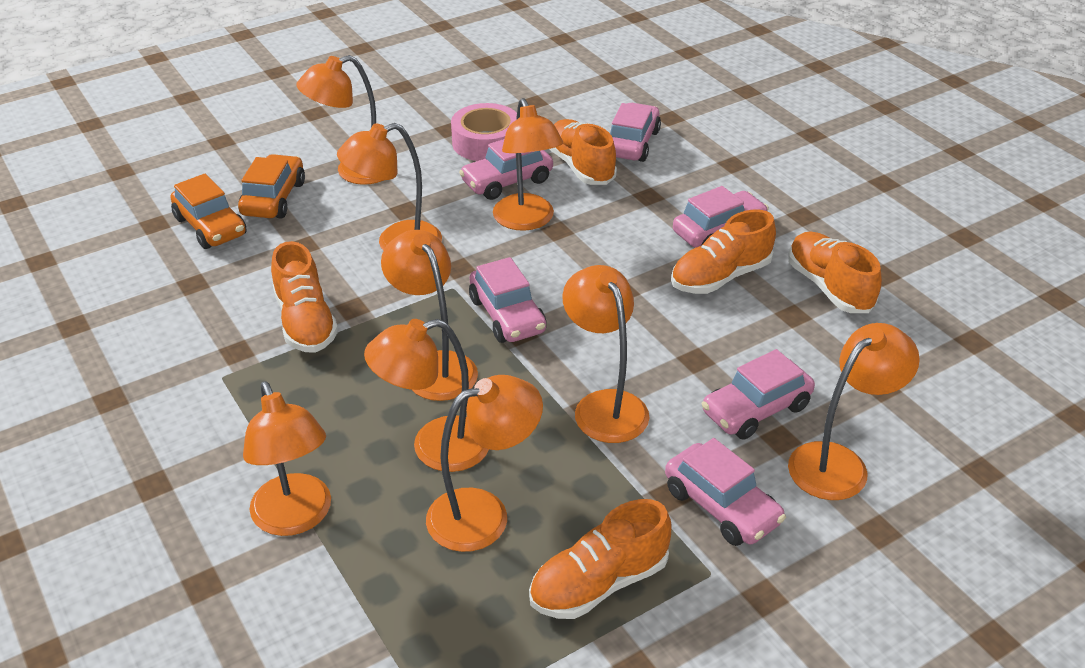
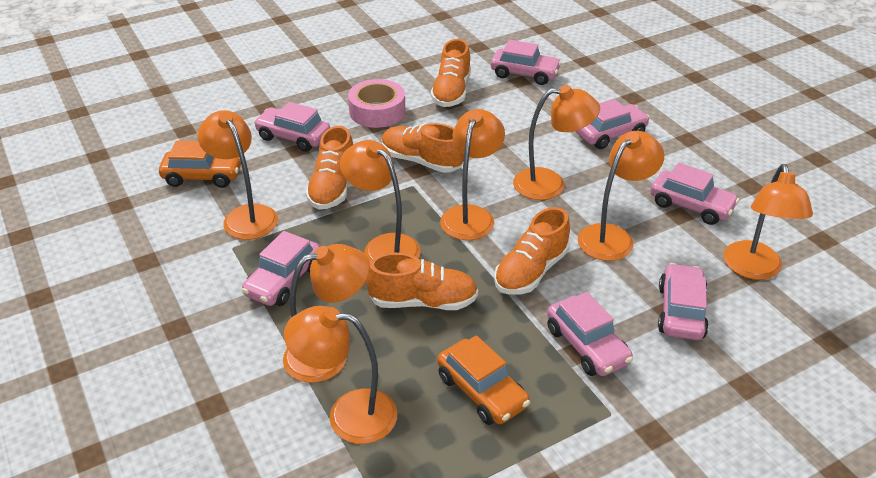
orange lamp: 9 -> 8
pink car: 6 -> 7

